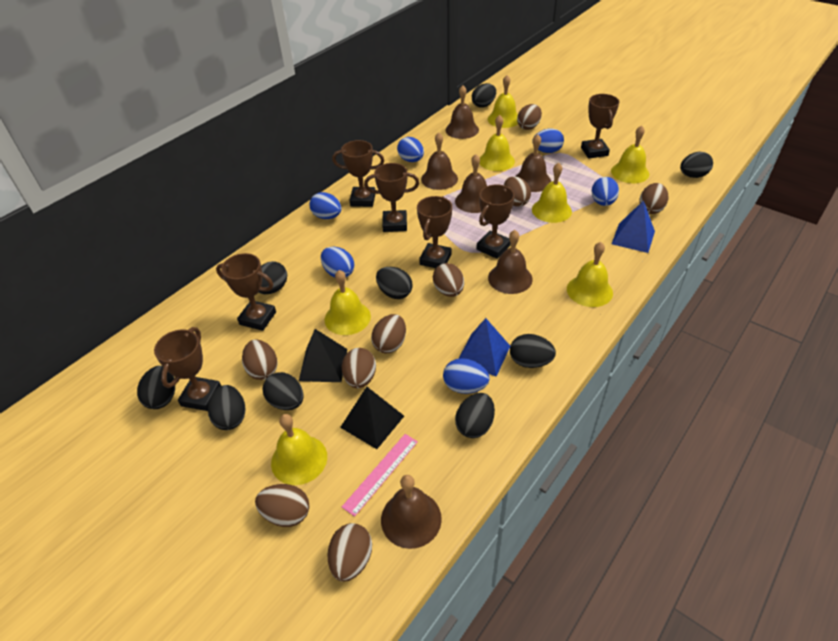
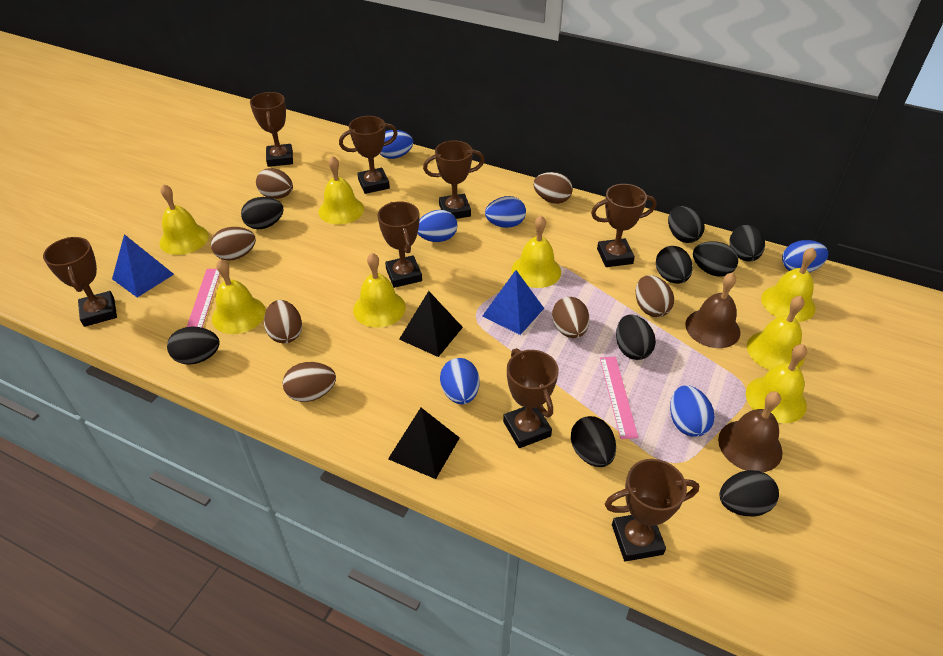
brown bell: 6 -> 2
brown egg: 9 -> 7
brown trophy: 7 -> 8
pink ruler: 1 -> 2
yellow bell: 7 -> 8

